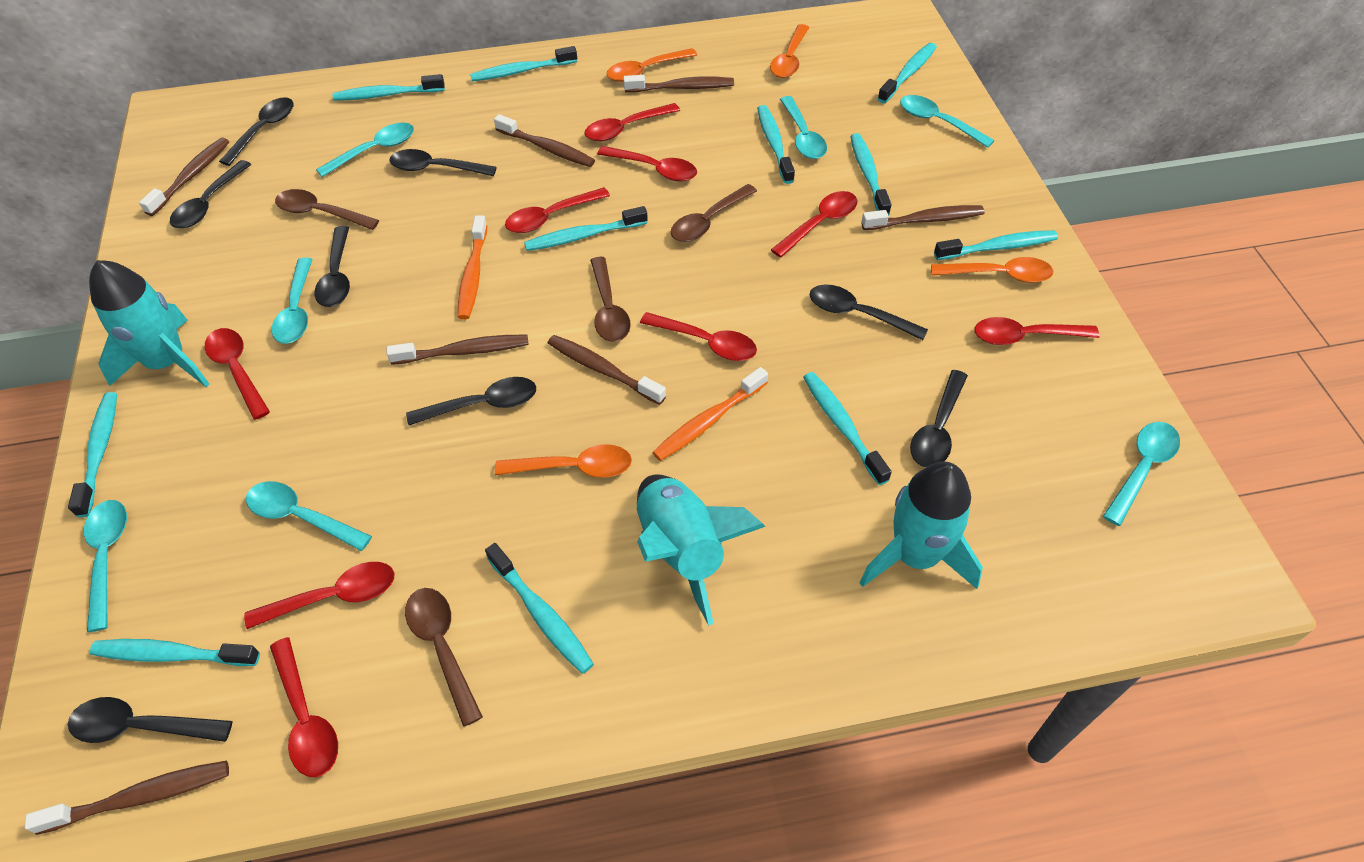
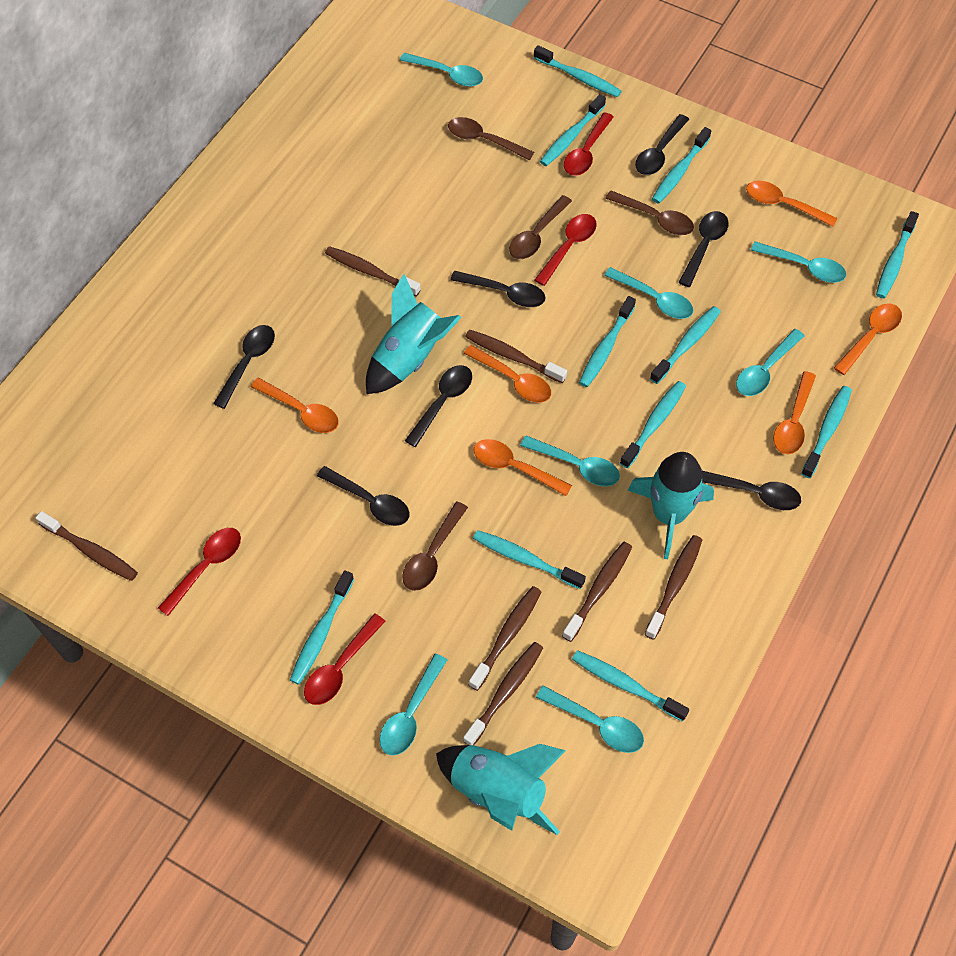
black spoon: 8 -> 7
orange spoon: 4 -> 6
orange toothbrush: 2 -> 0
red spoon: 9 -> 4

